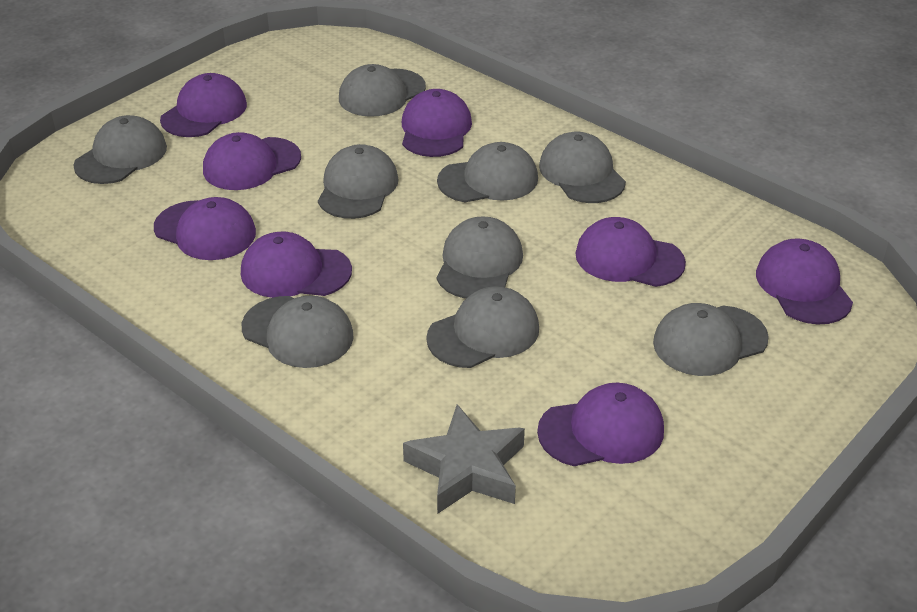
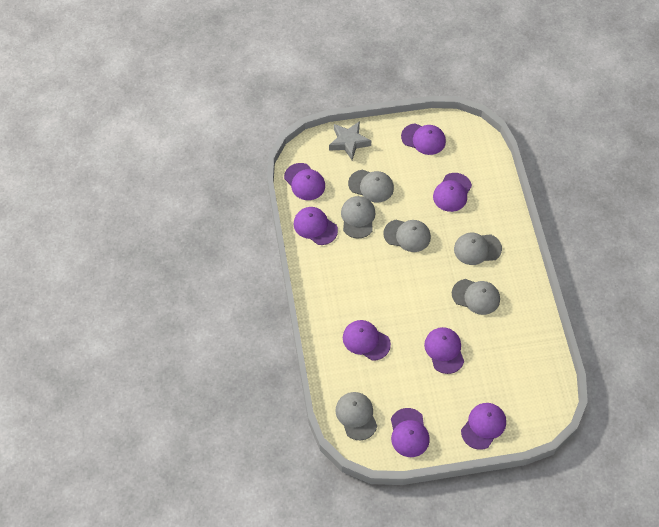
grey cap: 9 -> 6

